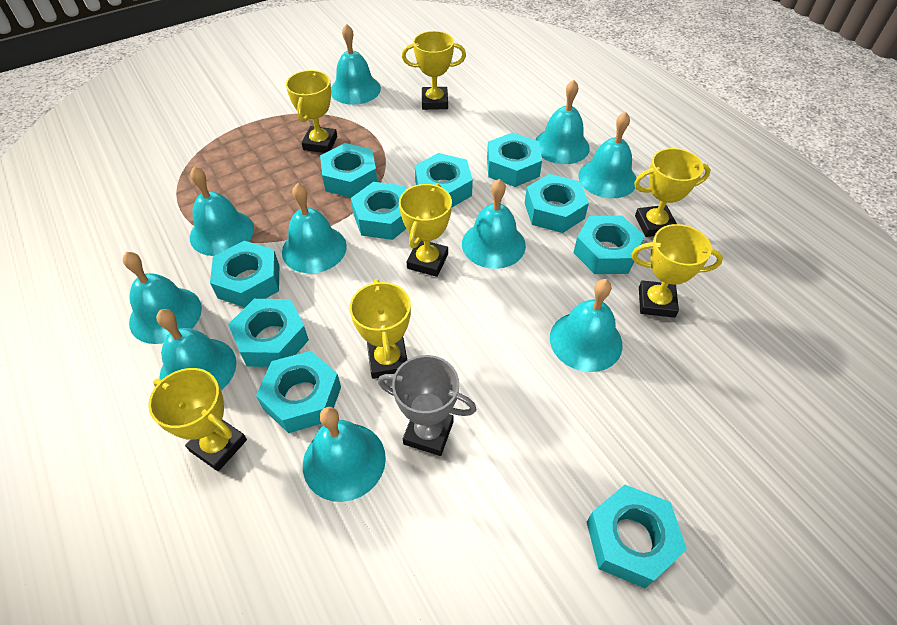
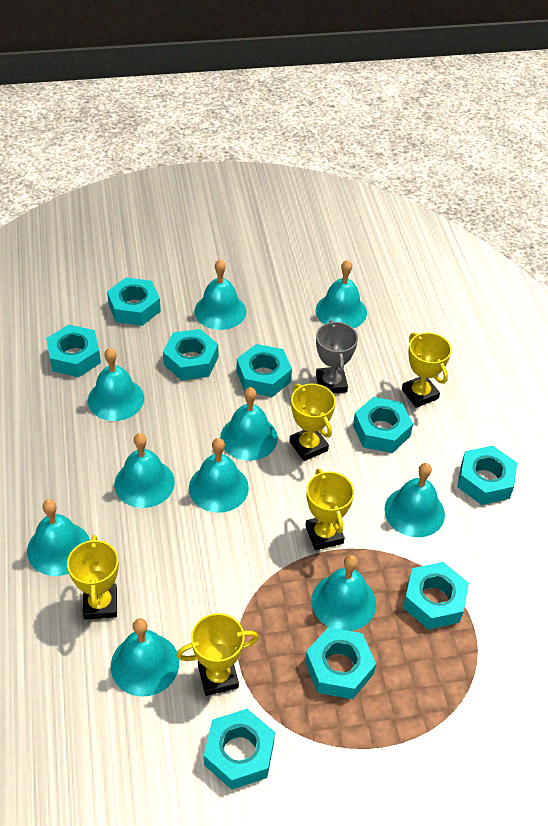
turquoise nut: 10 -> 9
yellow trophy: 7 -> 5

